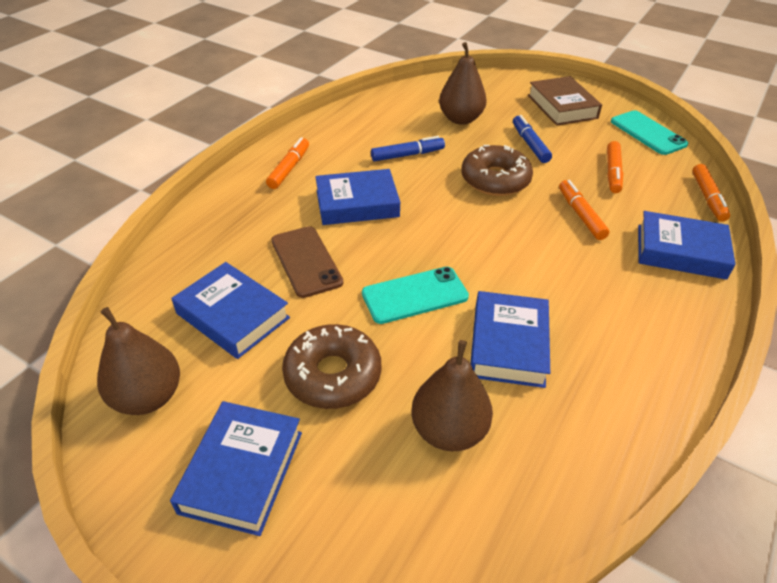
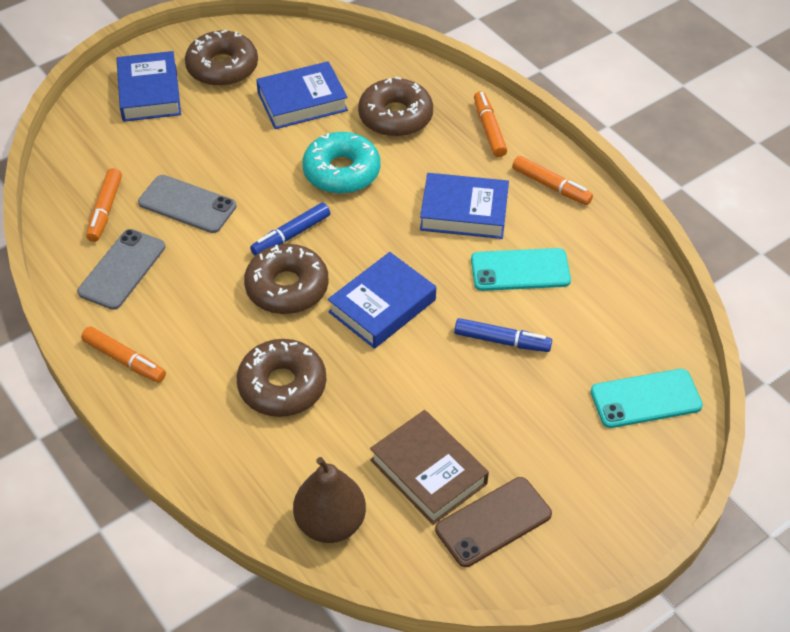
blue book: 5 -> 4
brown donut: 2 -> 4
brown pear: 3 -> 1
grey phone: 0 -> 2
turquoise donut: 0 -> 1

